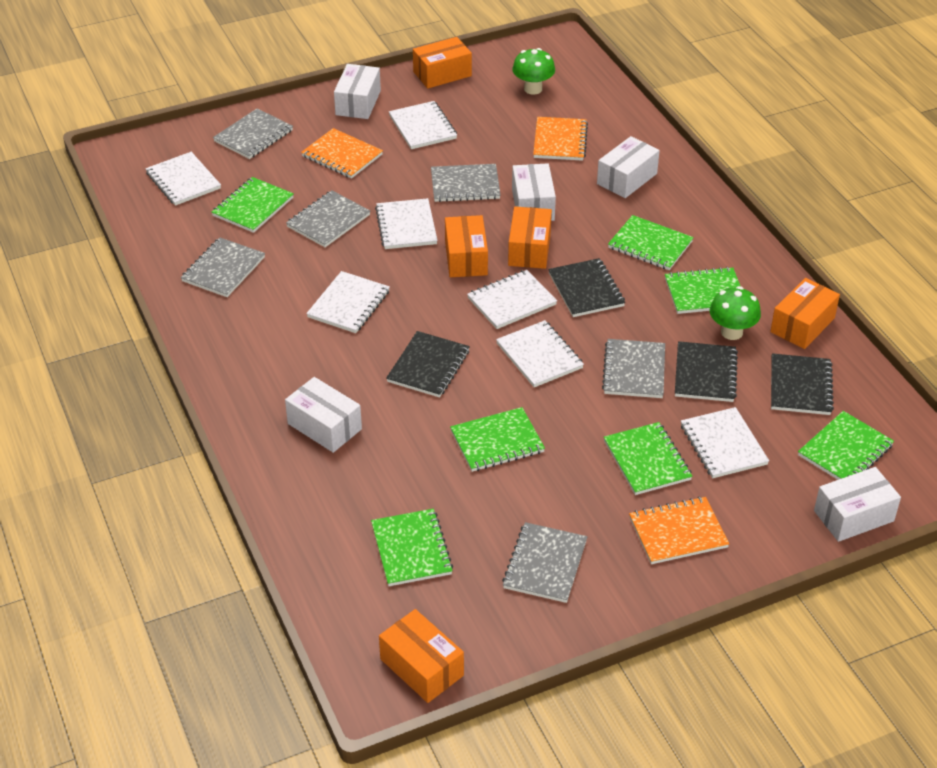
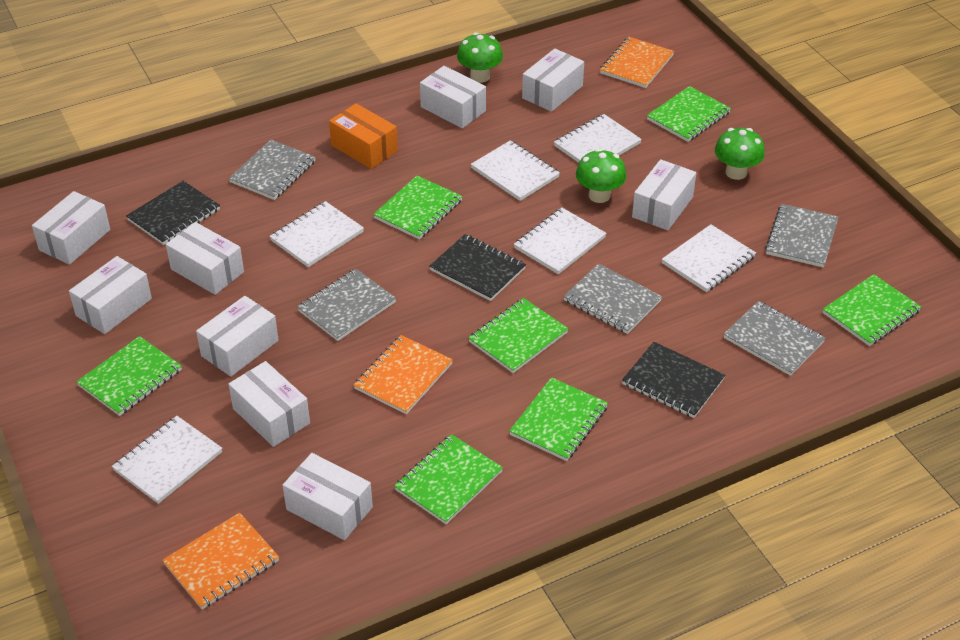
black notebook: 4 -> 3
green mushroom: 2 -> 3
grey notebook: 6 -> 5
orange box: 5 -> 1
white box: 5 -> 9
white notebook: 7 -> 6

